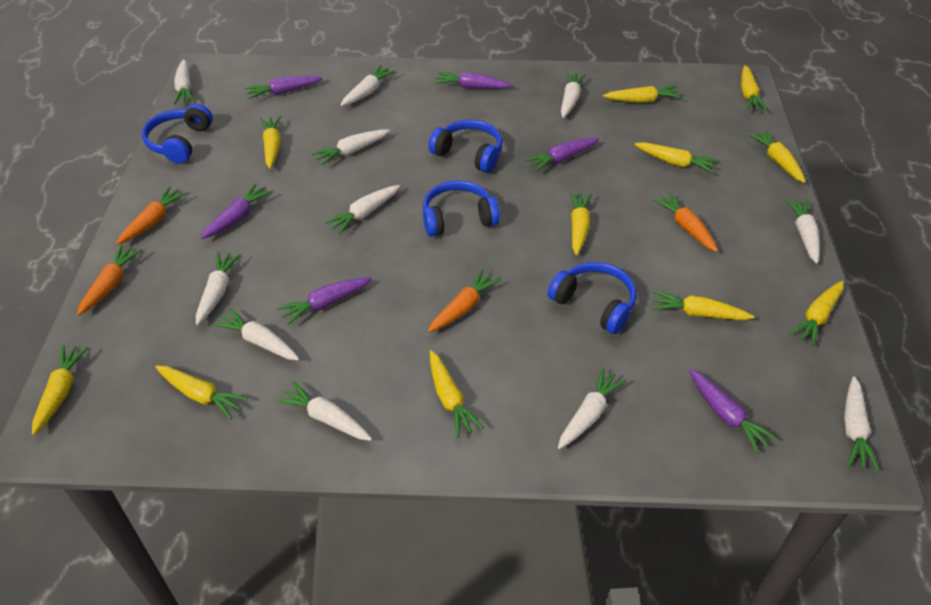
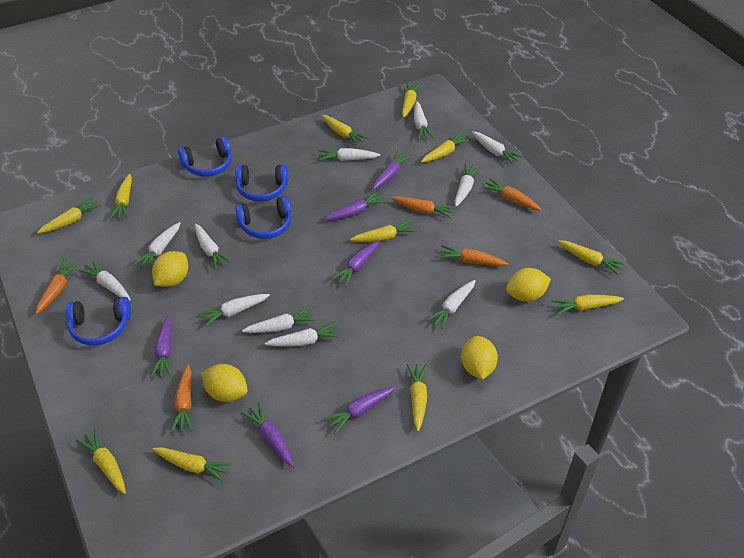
orange carrot: 4 -> 5
yellow lemon: 0 -> 4

